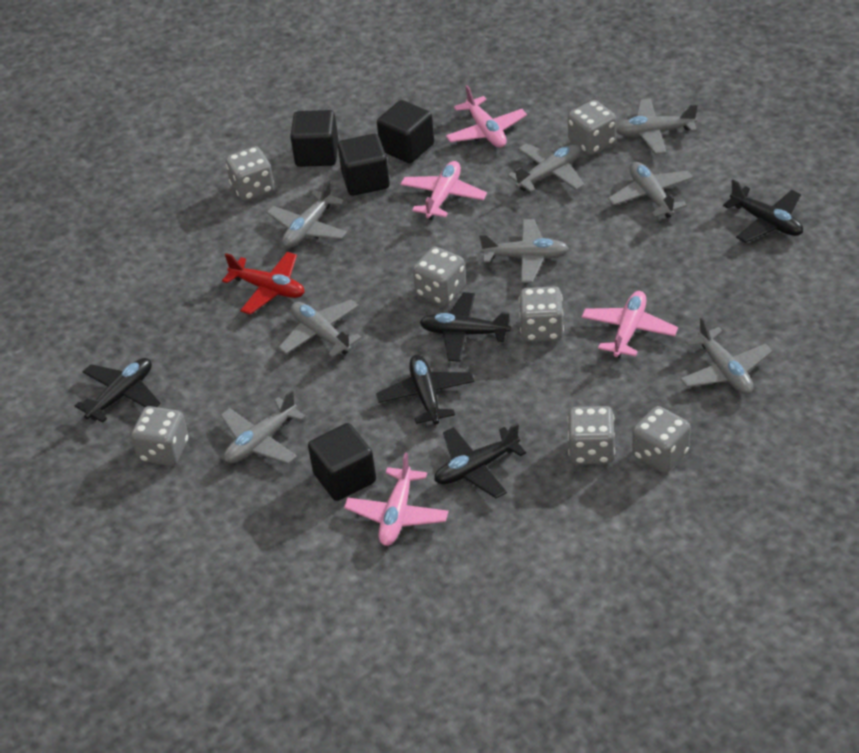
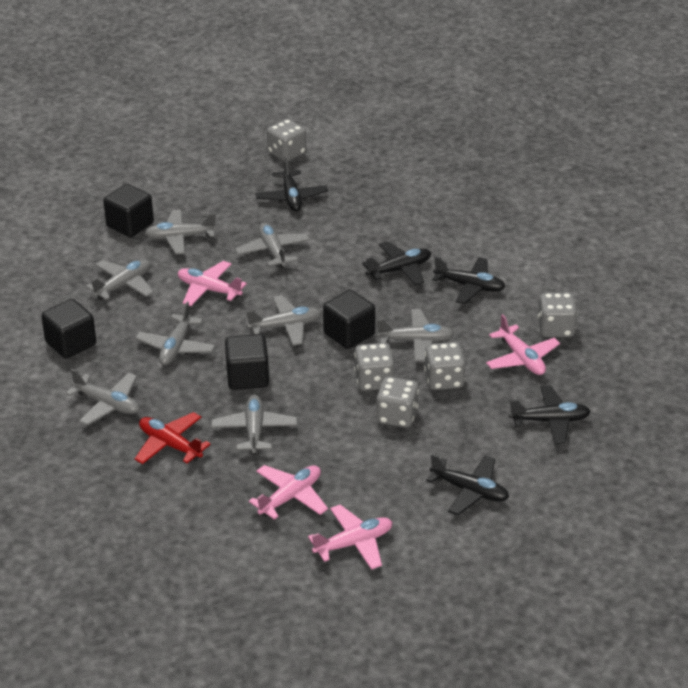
grey dice: 7 -> 5

